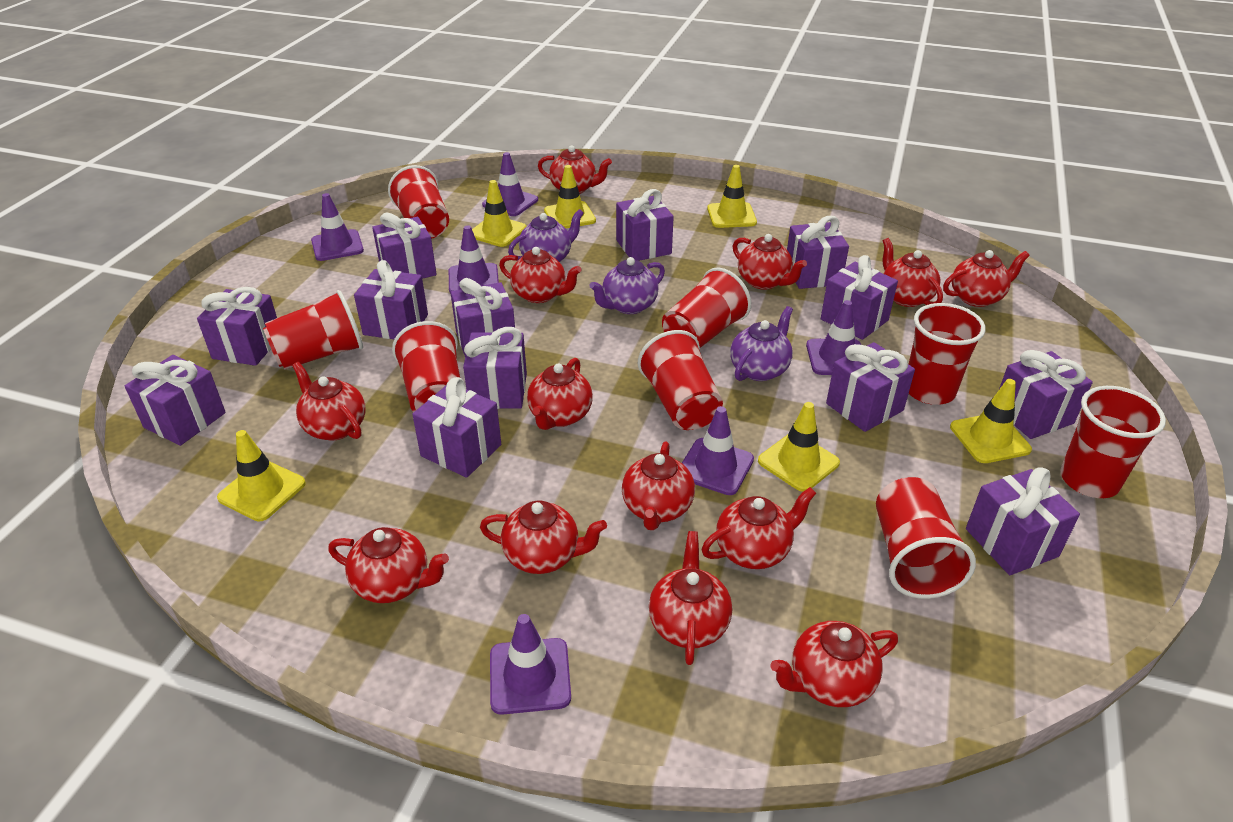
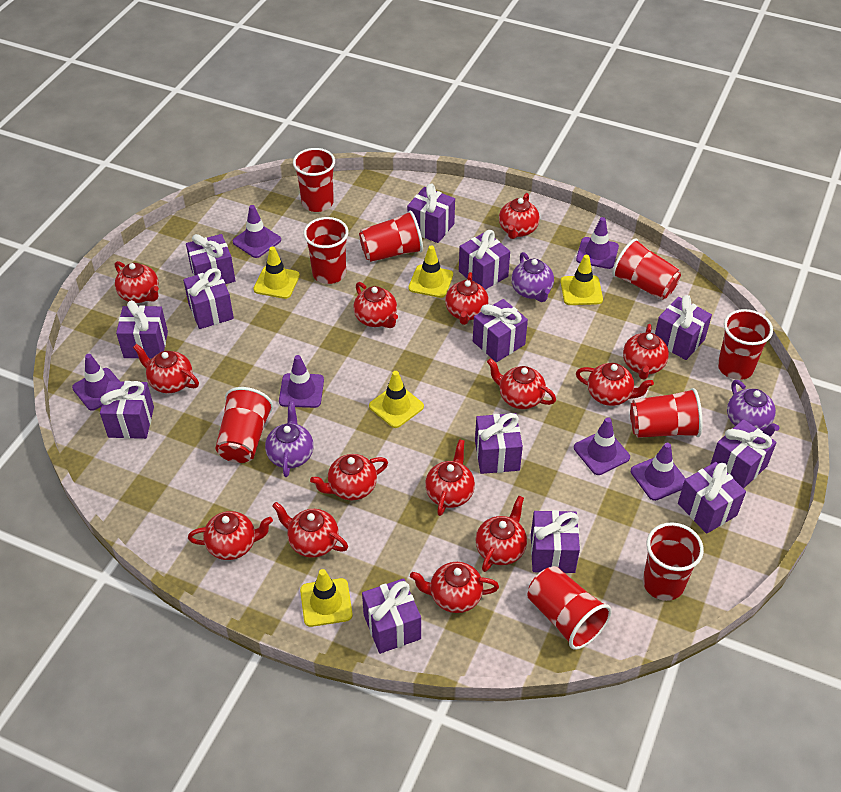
red cup: 8 -> 9
red teapot: 13 -> 14
yellow traffic cone: 6 -> 5

